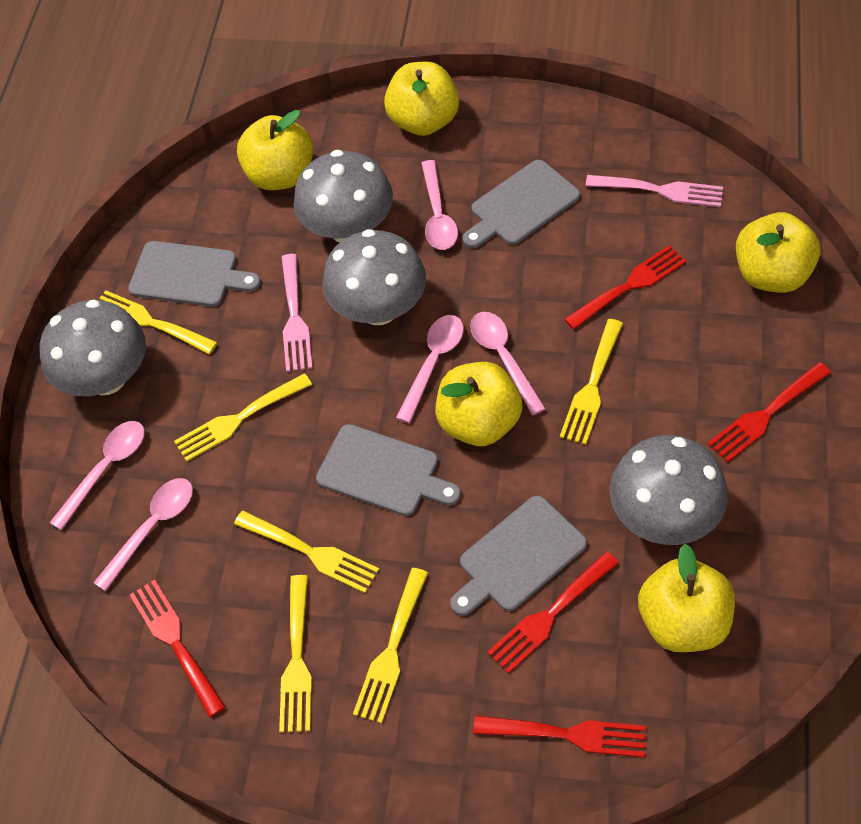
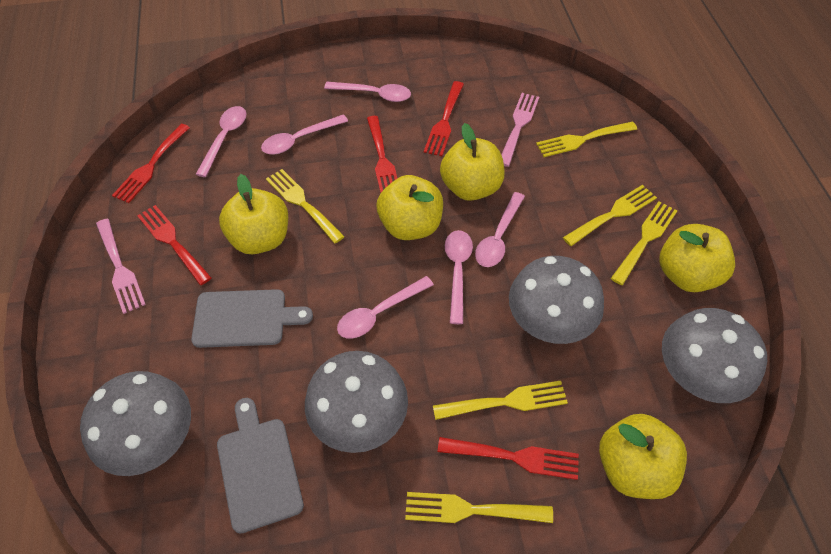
grey cutting board: 4 -> 2
pink spoon: 5 -> 6

